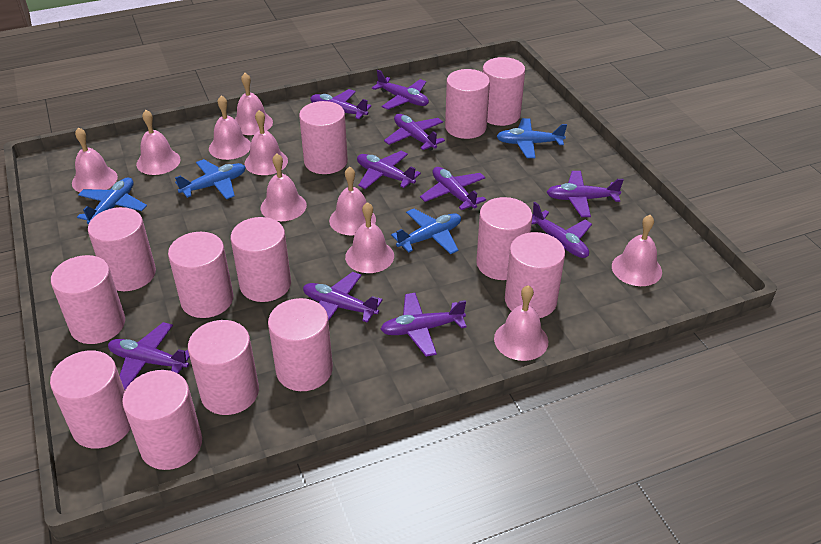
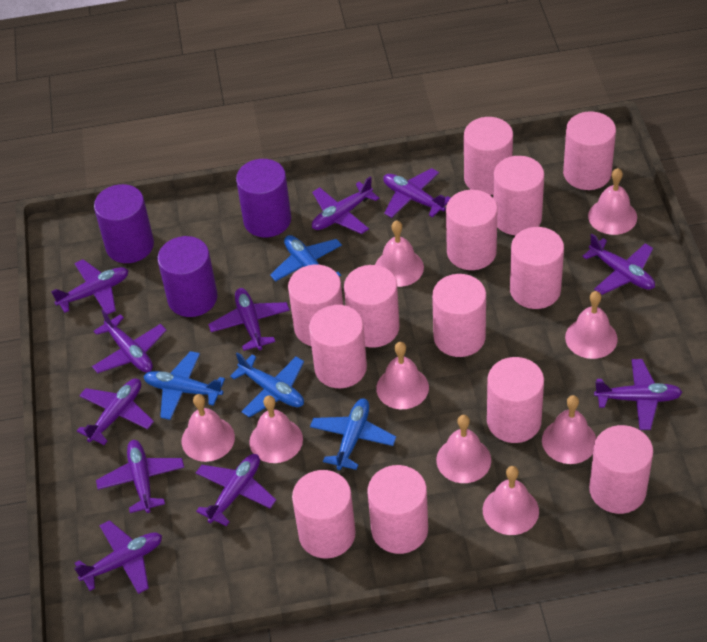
pink bell: 10 -> 9
purple cylinder: 0 -> 3
purple plane: 10 -> 11

